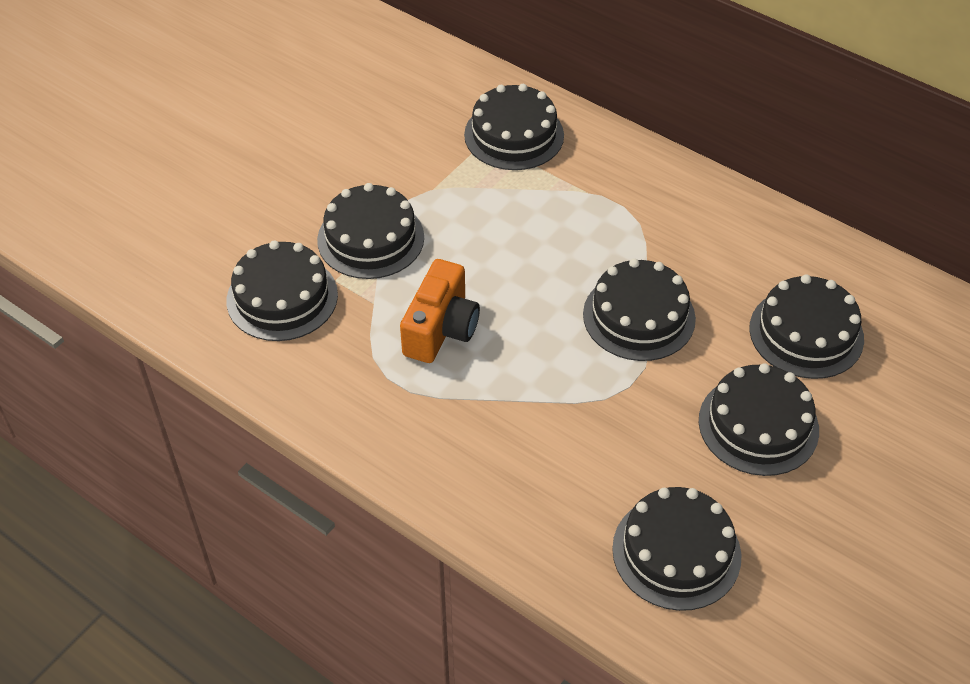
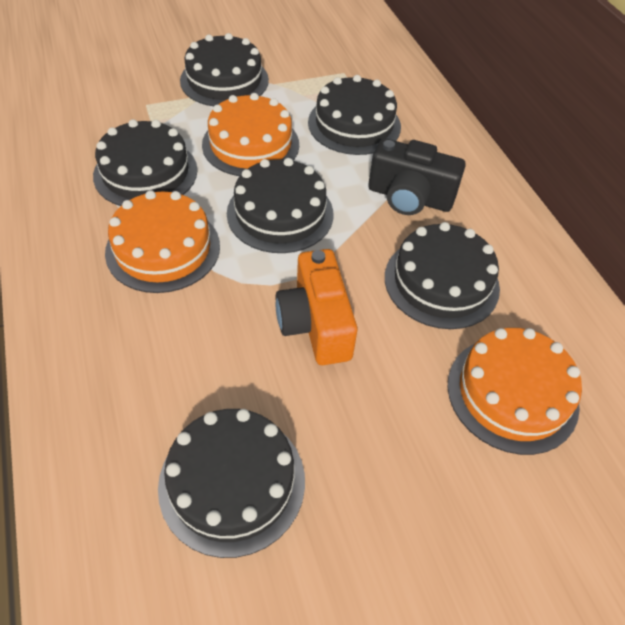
black cake: 7 -> 6
black camera: 0 -> 1
orange cake: 0 -> 3

